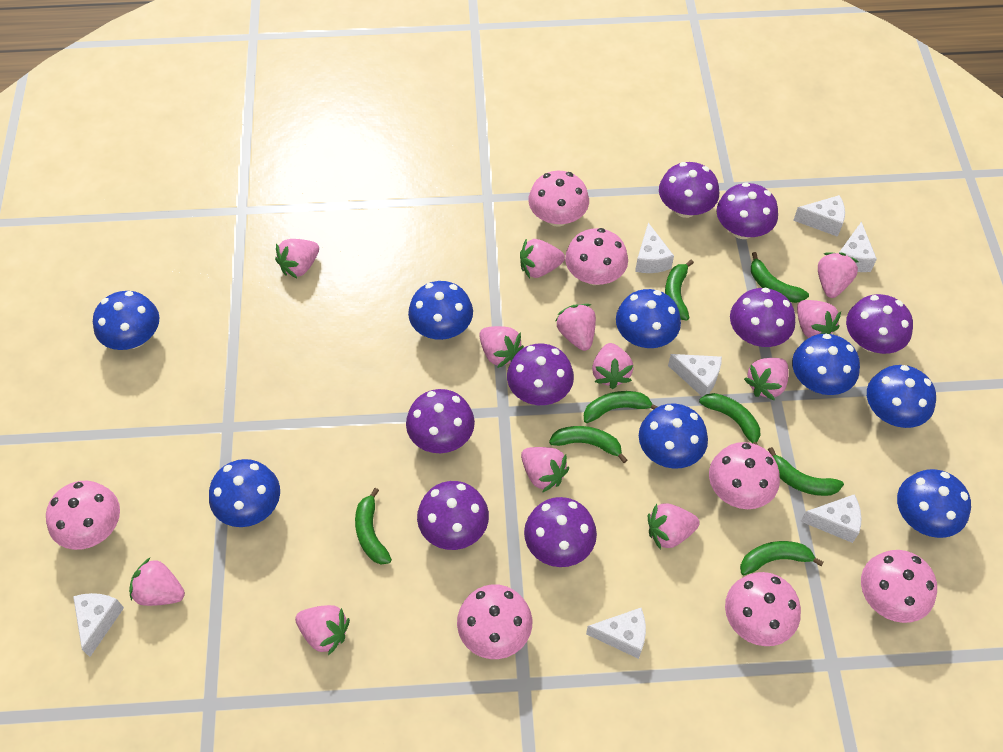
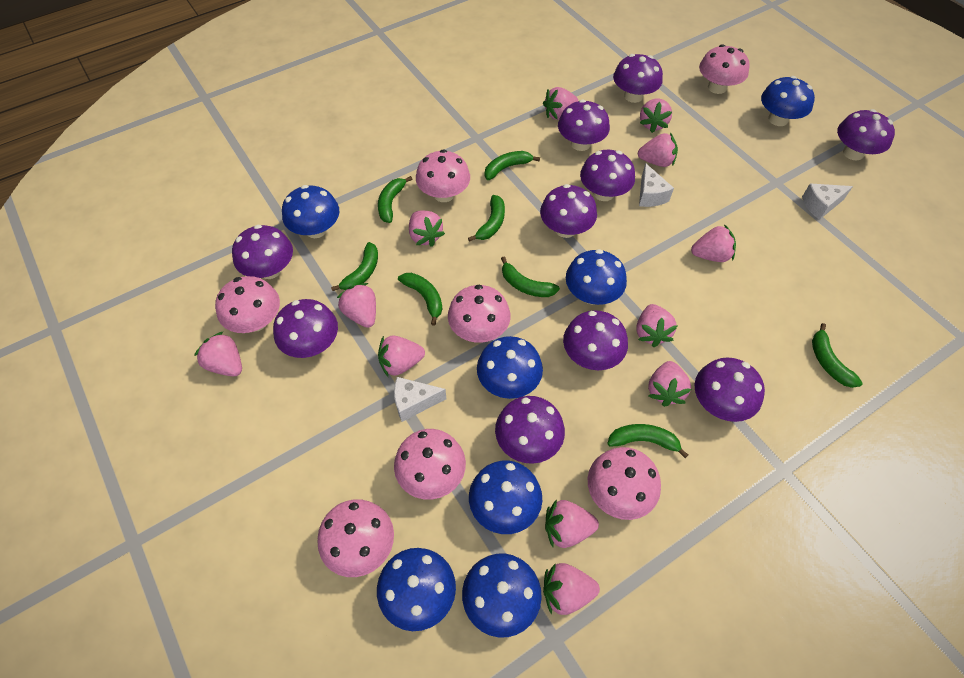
blue mushroom: 8 -> 7
purple mushroom: 8 -> 10
white cheese: 7 -> 3

